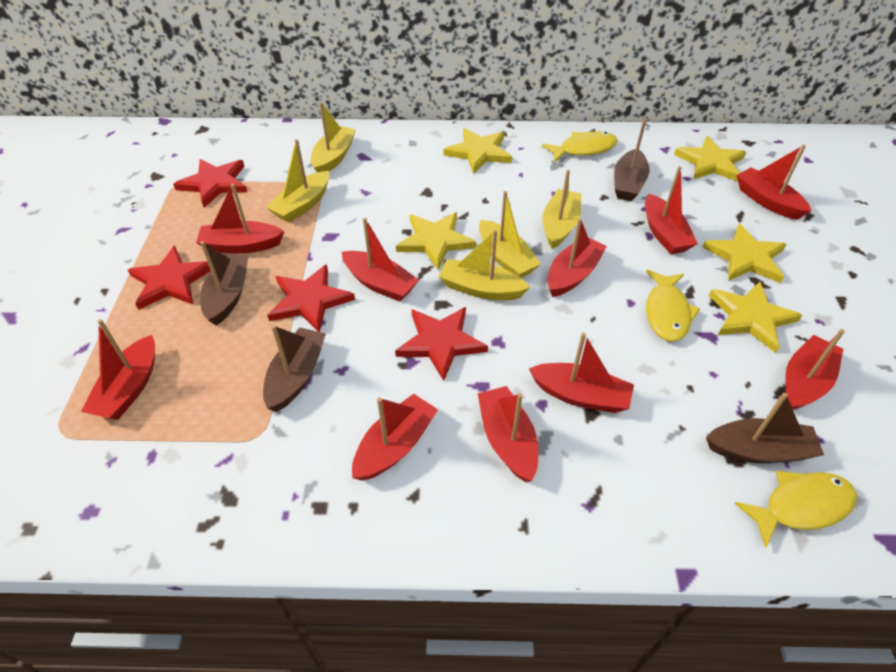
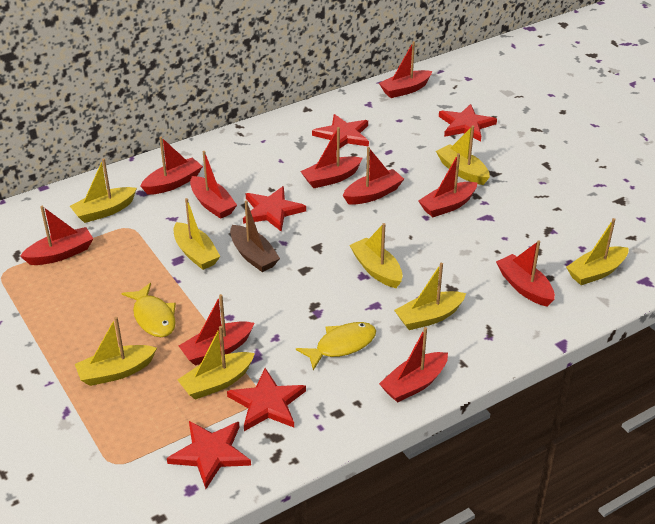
brown boat: 4 -> 1
red star: 4 -> 5
yellow boat: 5 -> 8
yellow fish: 3 -> 2
yellow star: 5 -> 0

